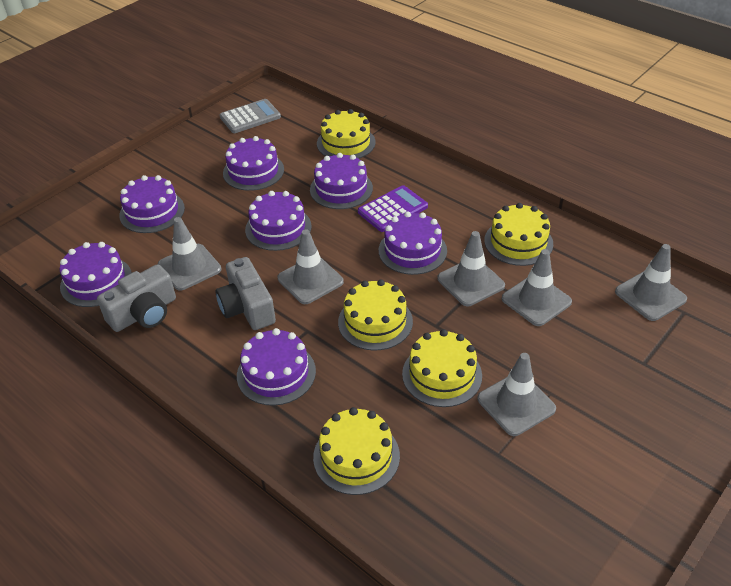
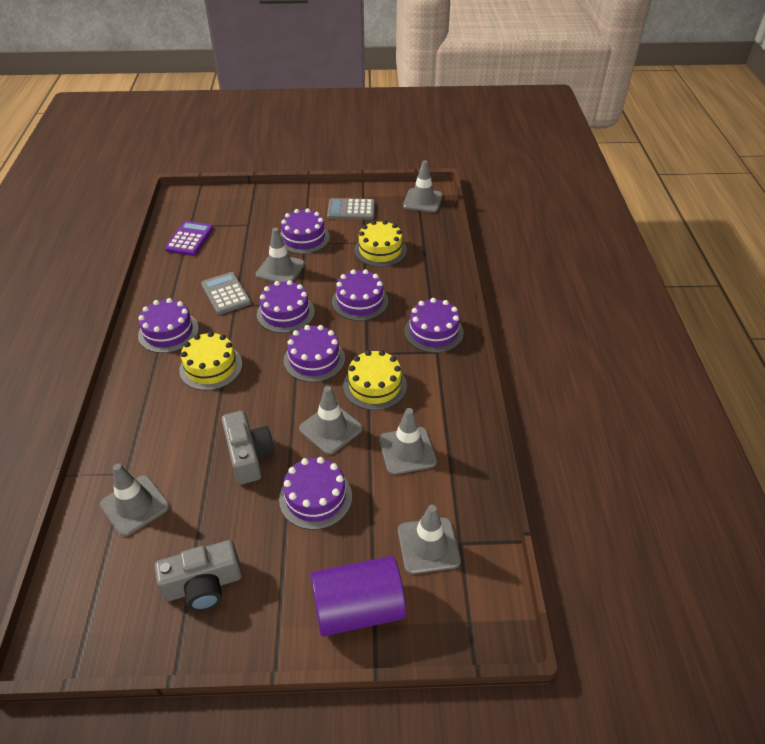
grey calculator: 1 -> 2
purple cylinder: 0 -> 1
yellow cake: 5 -> 3

